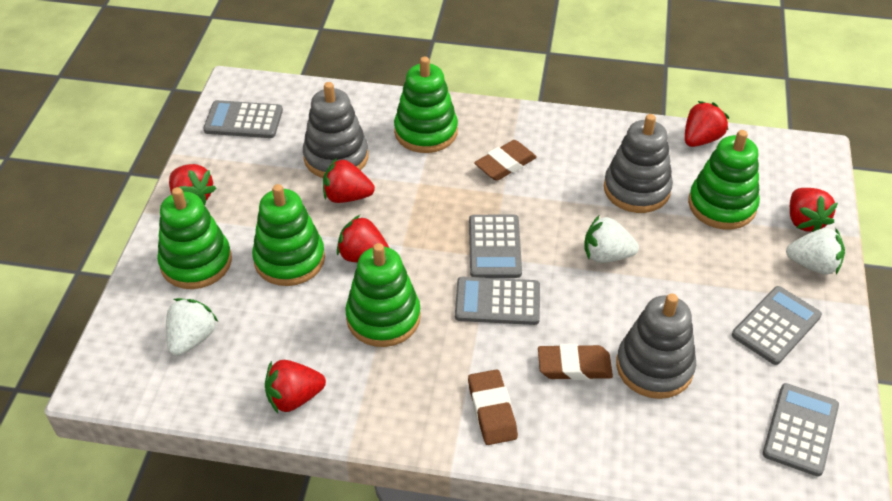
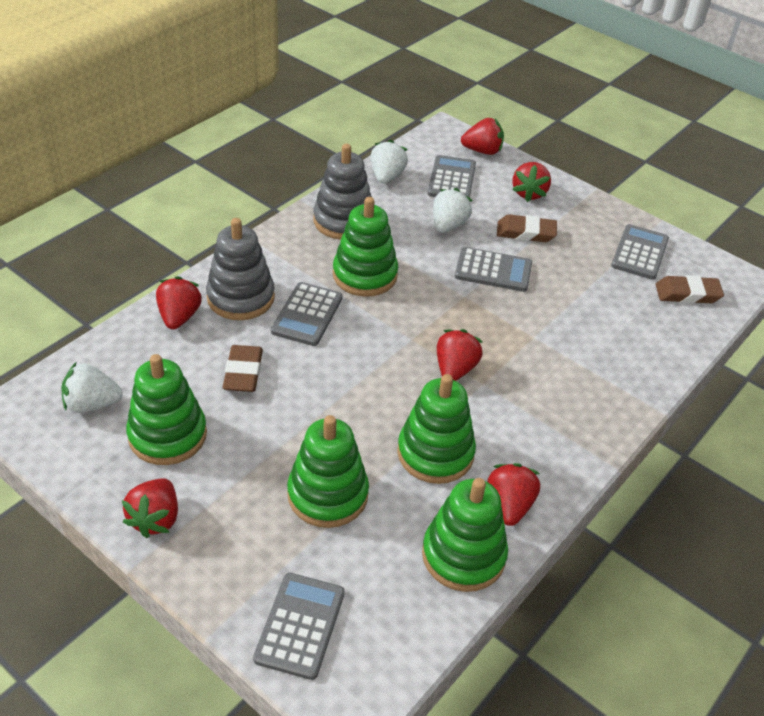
grey stacking toy: 3 -> 2

